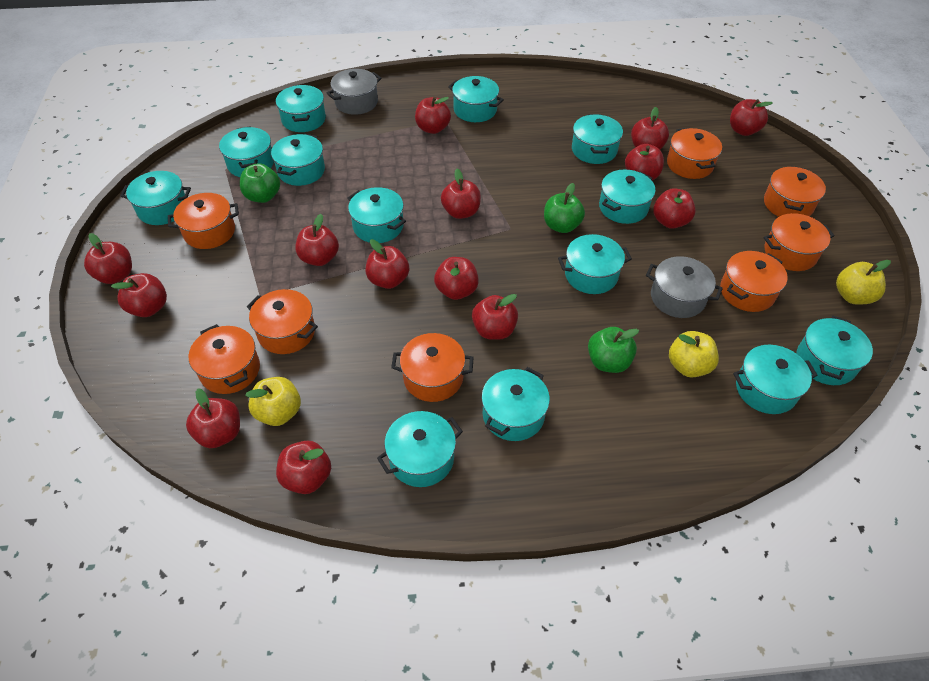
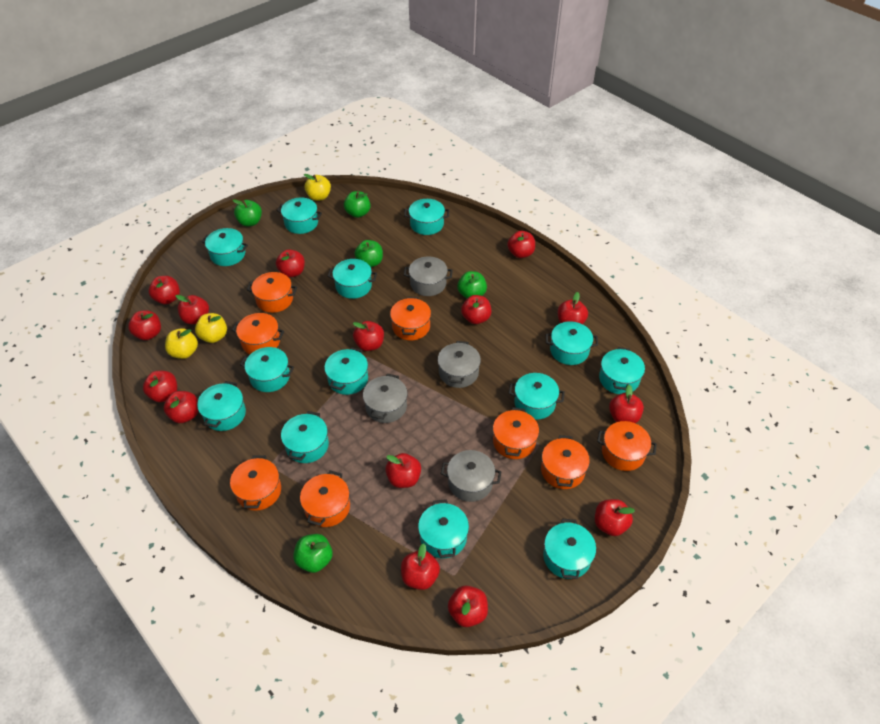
green apple: 3 -> 5
grey pot: 2 -> 4
red apple: 14 -> 15

